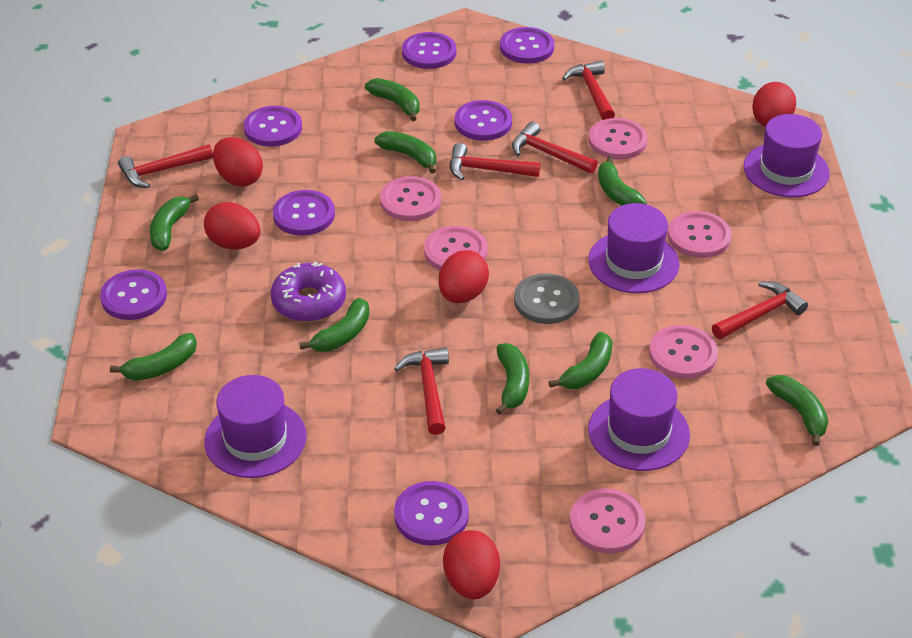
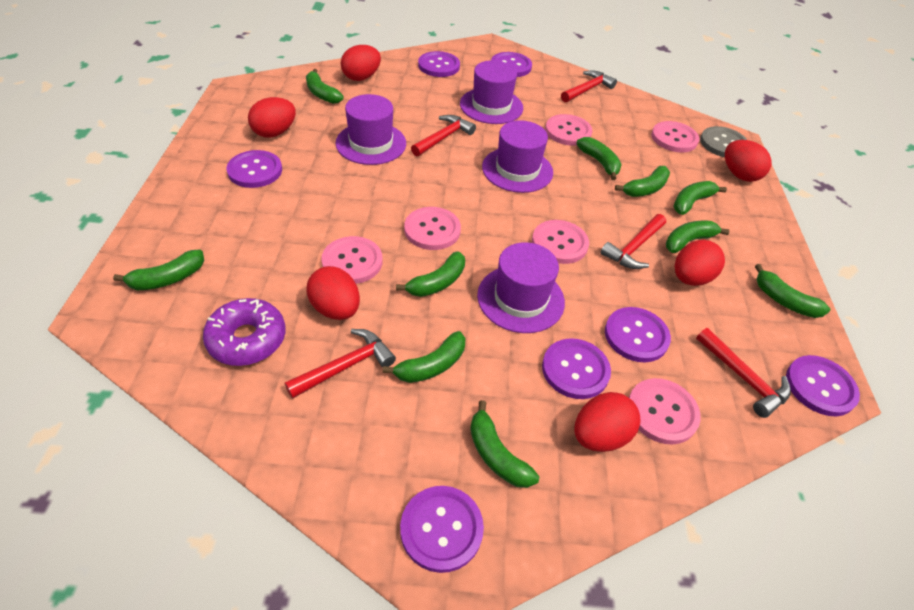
green banana: 9 -> 10
red egg: 5 -> 6
red hammer: 6 -> 5

